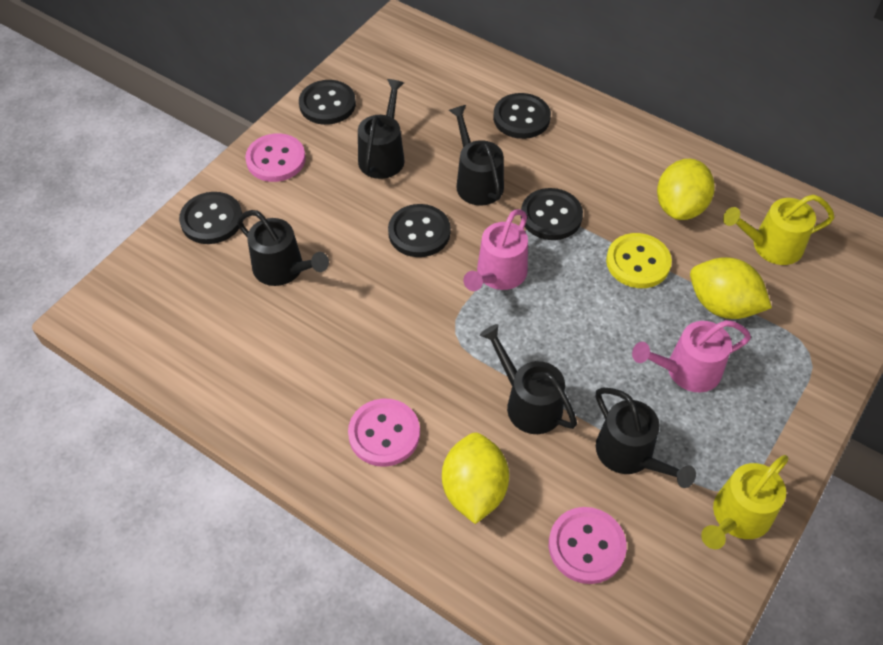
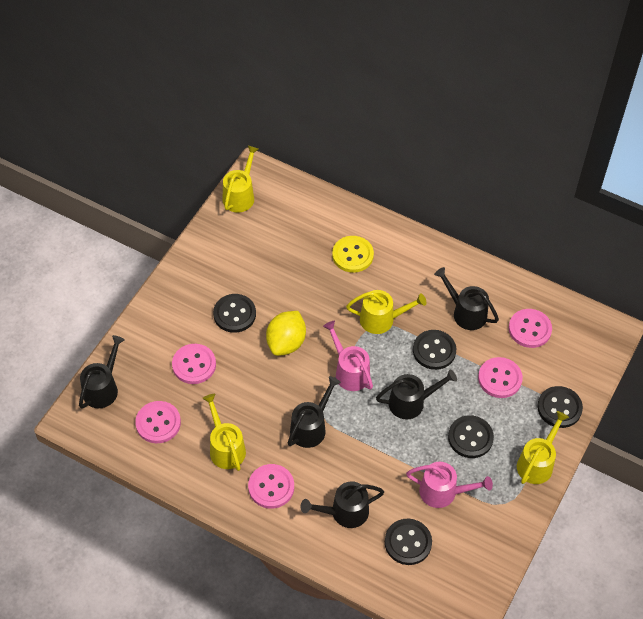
pink button: 3 -> 5
yellow lemon: 3 -> 1
yellow watering can: 2 -> 4

